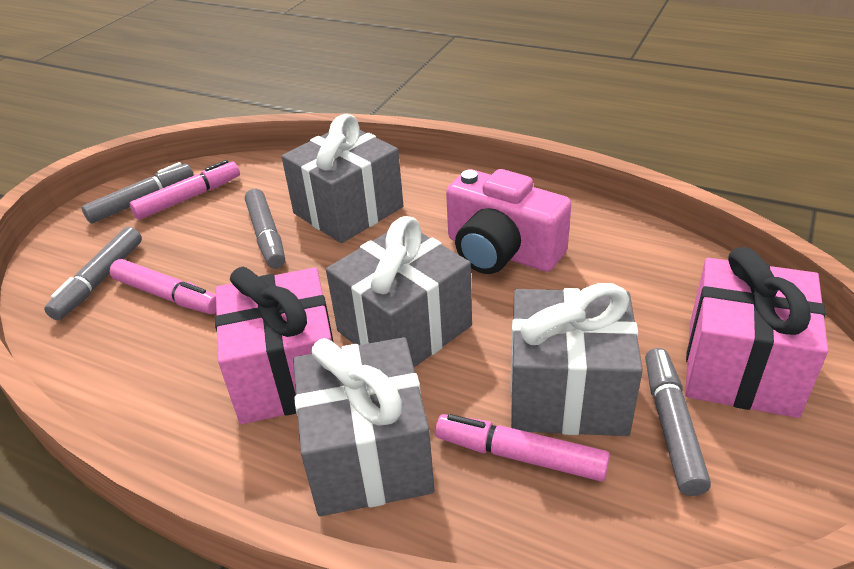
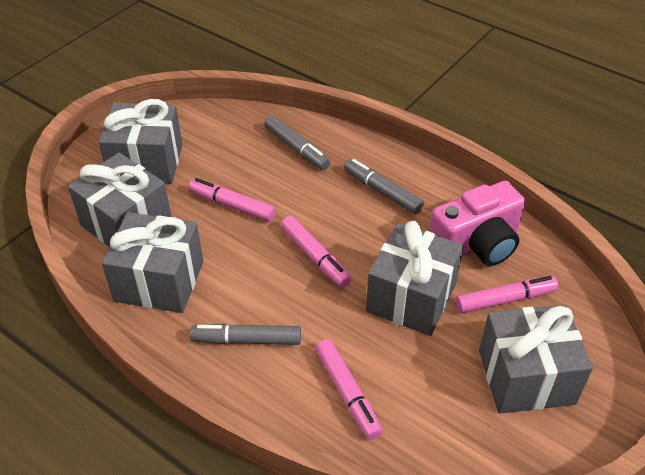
grey gift: 4 -> 5
grey marker: 4 -> 3
pink gift: 2 -> 0
pink marker: 3 -> 4

